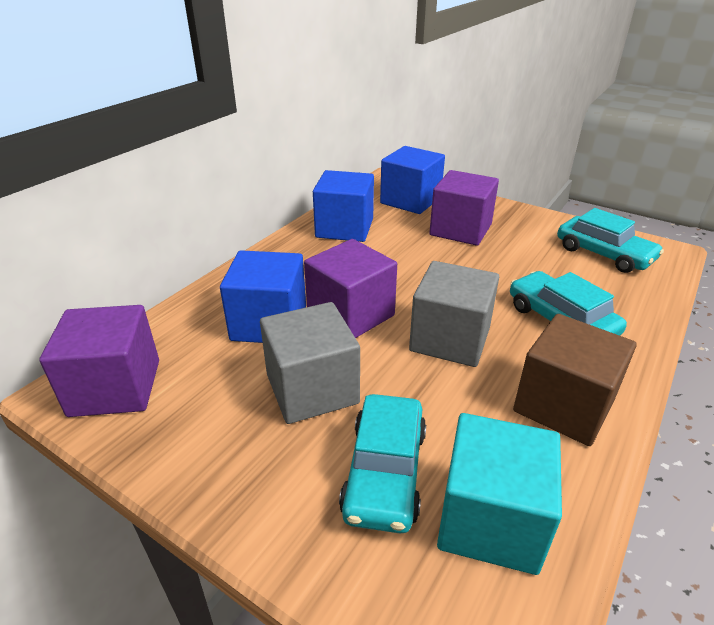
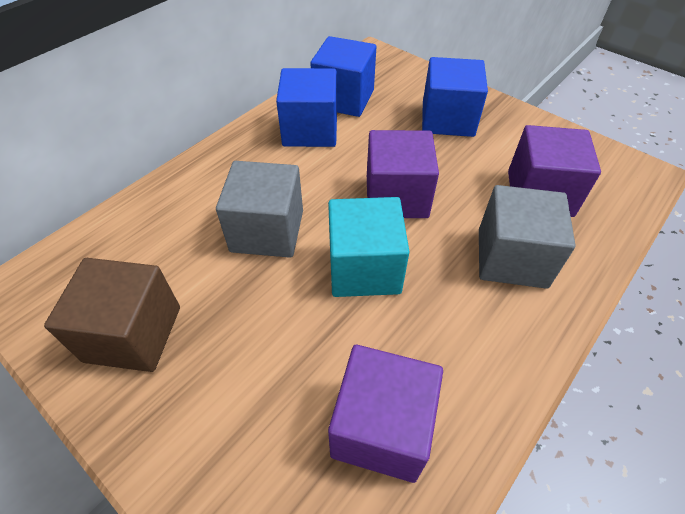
turquoise car: 3 -> 0

